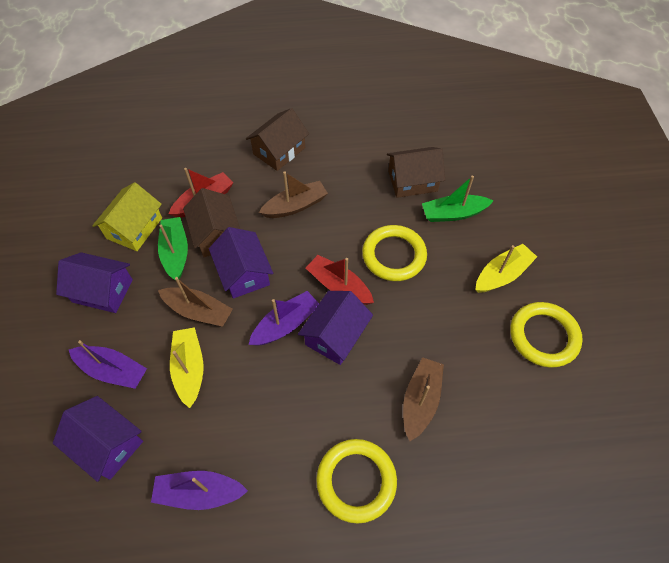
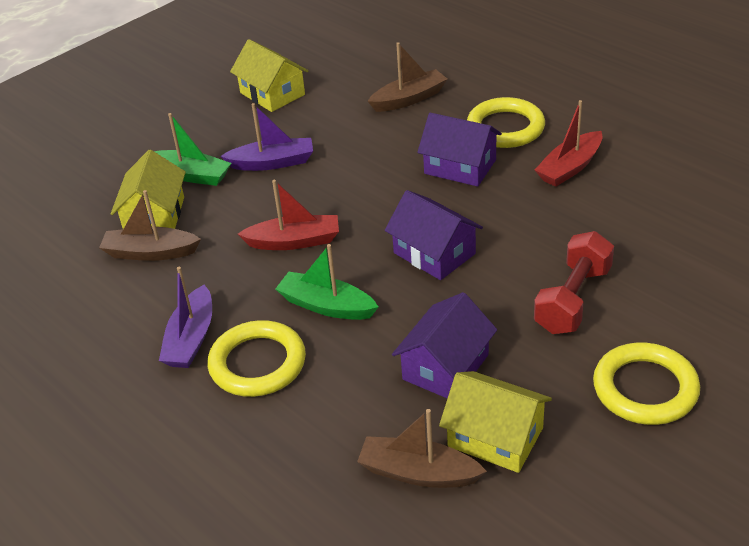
brown house: 3 -> 0
purple boat: 3 -> 2
purple house: 4 -> 3
red dumbbell: 0 -> 1
yellow boat: 2 -> 0
yellow house: 1 -> 3

